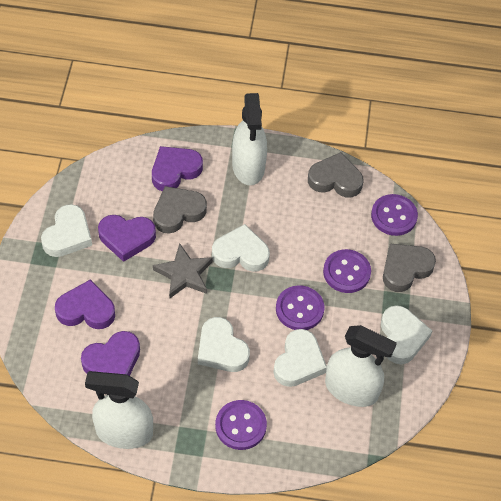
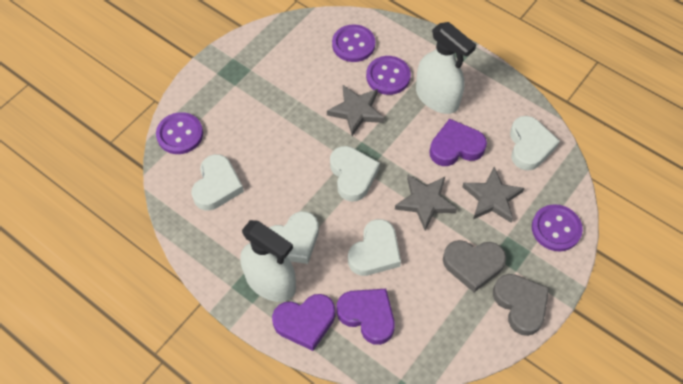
grey heart: 3 -> 2
grey star: 1 -> 3
purple heart: 4 -> 3
white spray bottle: 3 -> 2

